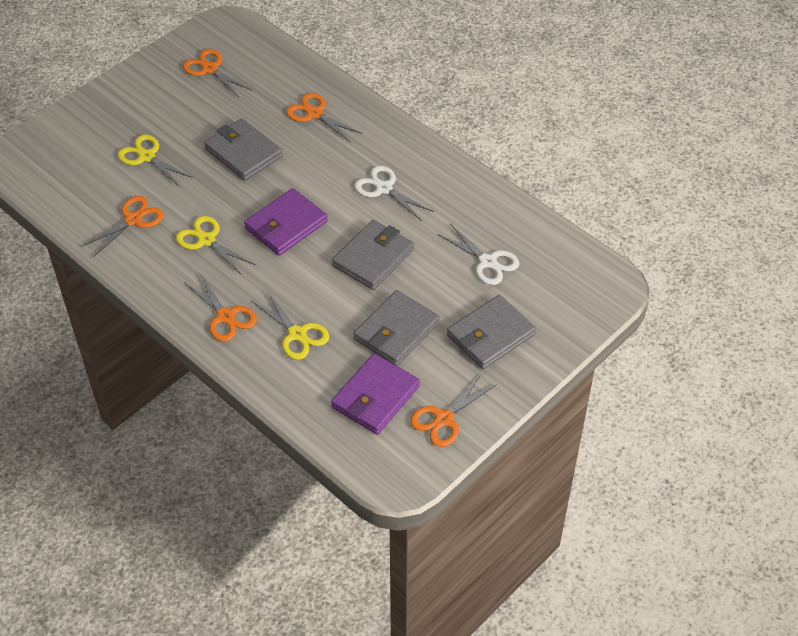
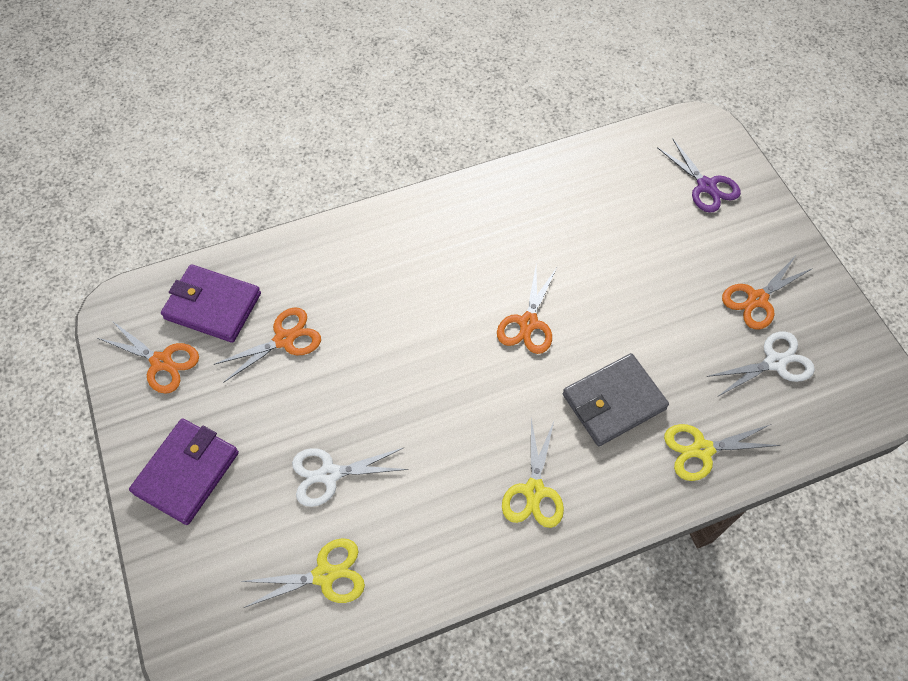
grey wallet: 4 -> 1
orange scissors: 5 -> 4
purple scissors: 0 -> 1

